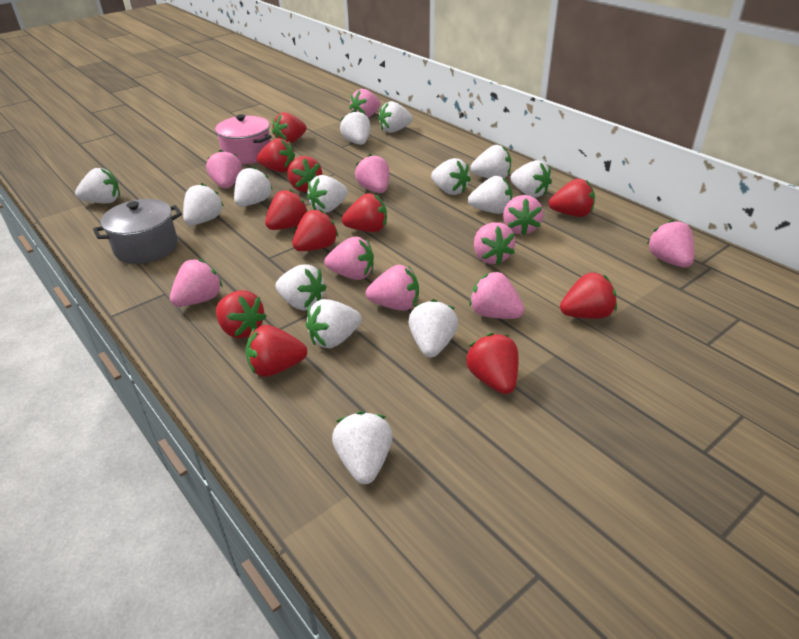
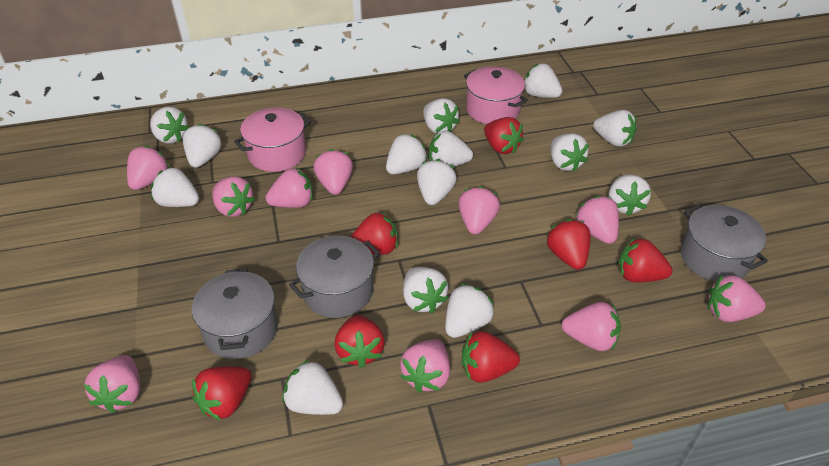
grey pot: 1 -> 3
pink pot: 1 -> 2
red strawberry: 11 -> 7

